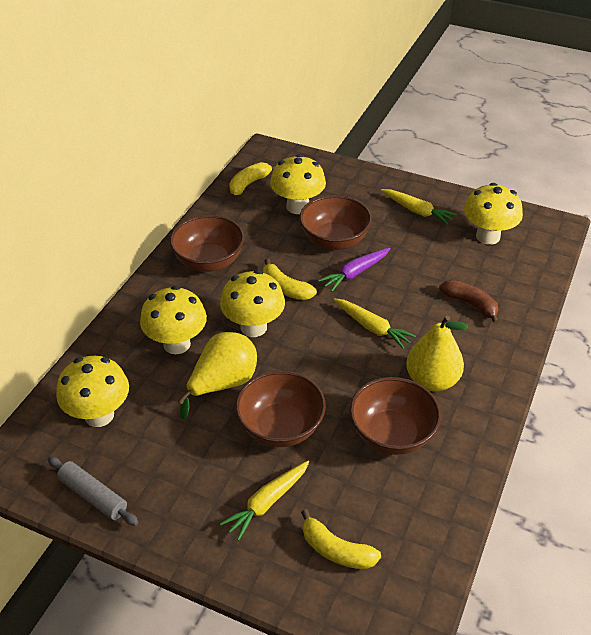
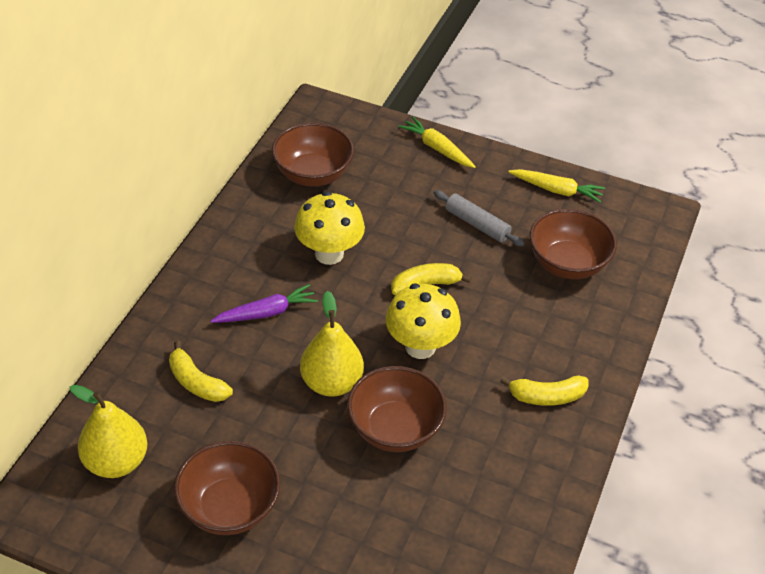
brown banana: 1 -> 0
yellow carrot: 3 -> 2
yellow mushroom: 5 -> 2

